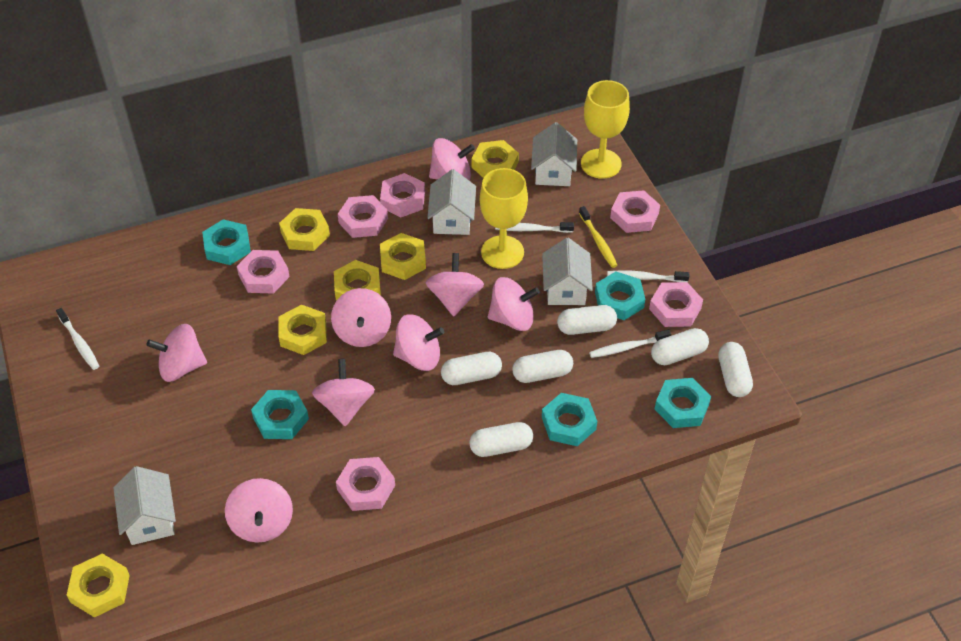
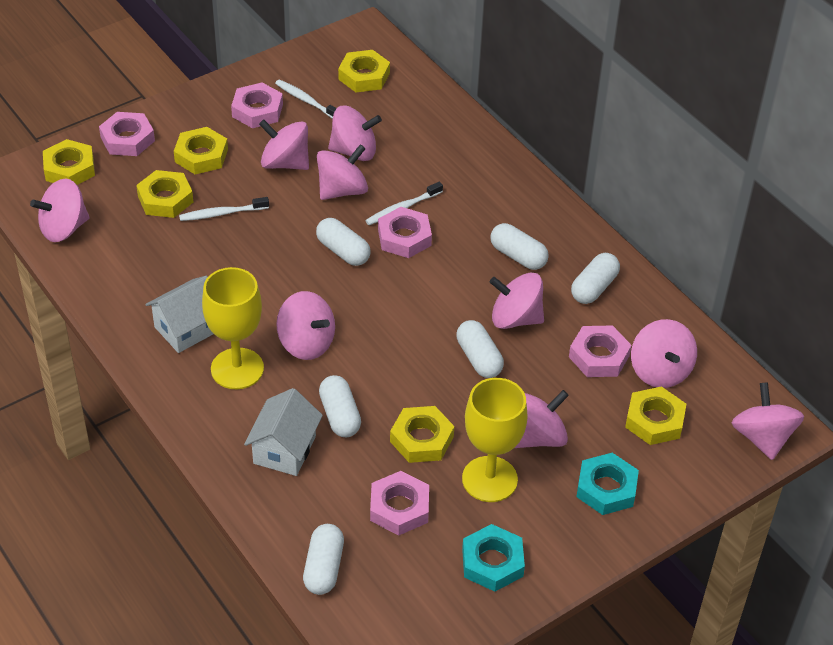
pink nut: 6 -> 5
pink spinning top: 8 -> 9
turquoise nut: 5 -> 2
white house: 4 -> 2
white toothbrush: 4 -> 3
yellow toothbrush: 1 -> 0

